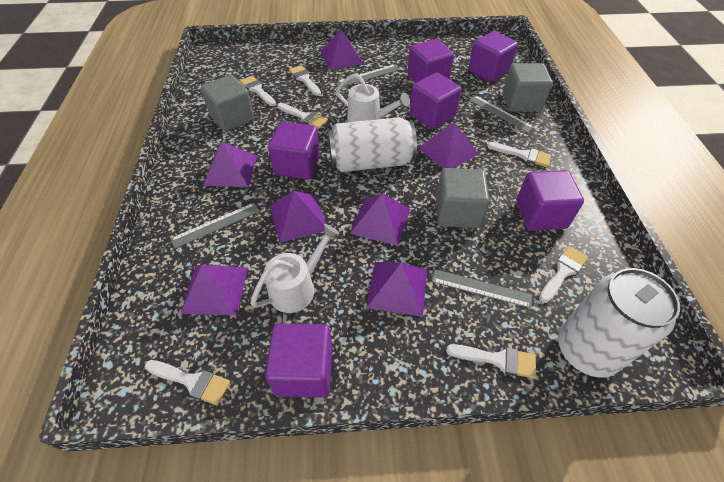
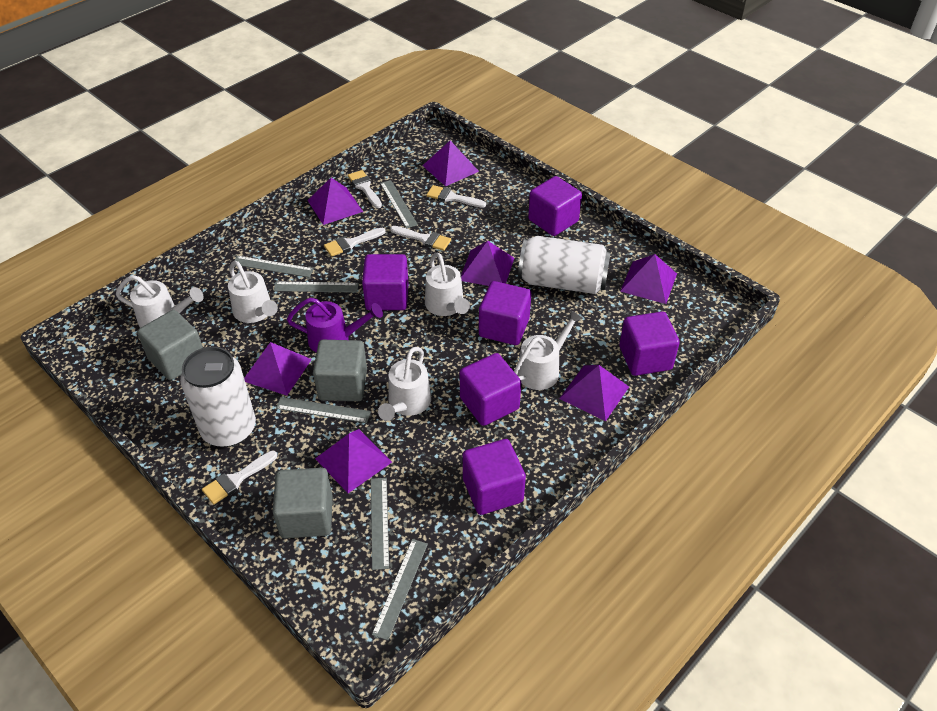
grey ruler: 4 -> 6
purple watering can: 0 -> 1
white brush: 7 -> 5
white watering can: 2 -> 5

